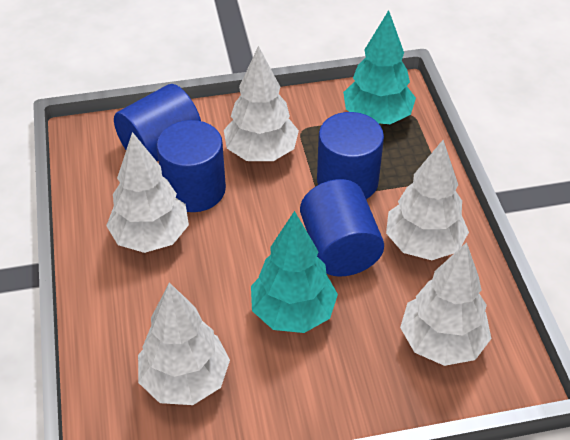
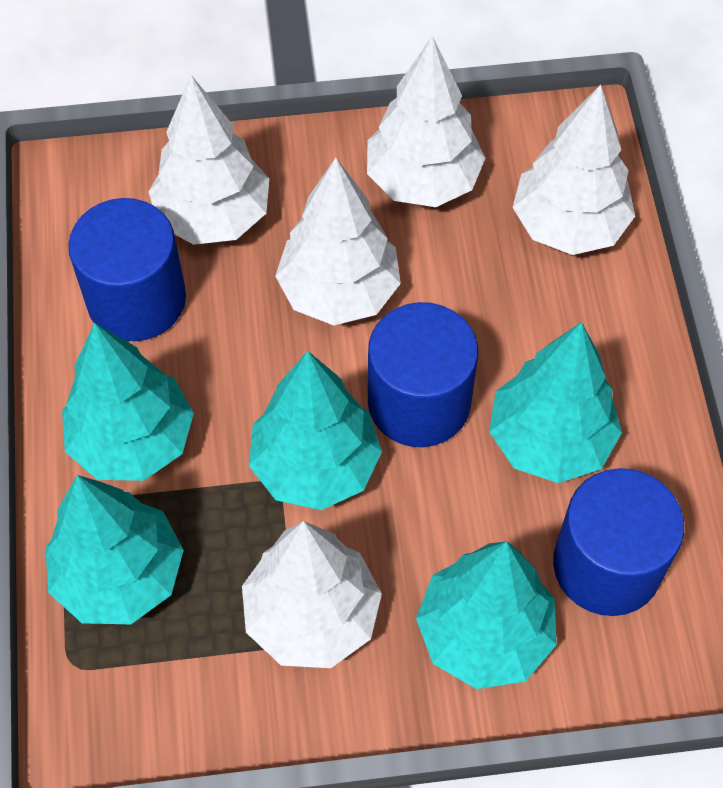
blue cylinder: 4 -> 3
turquoise tree: 2 -> 5

